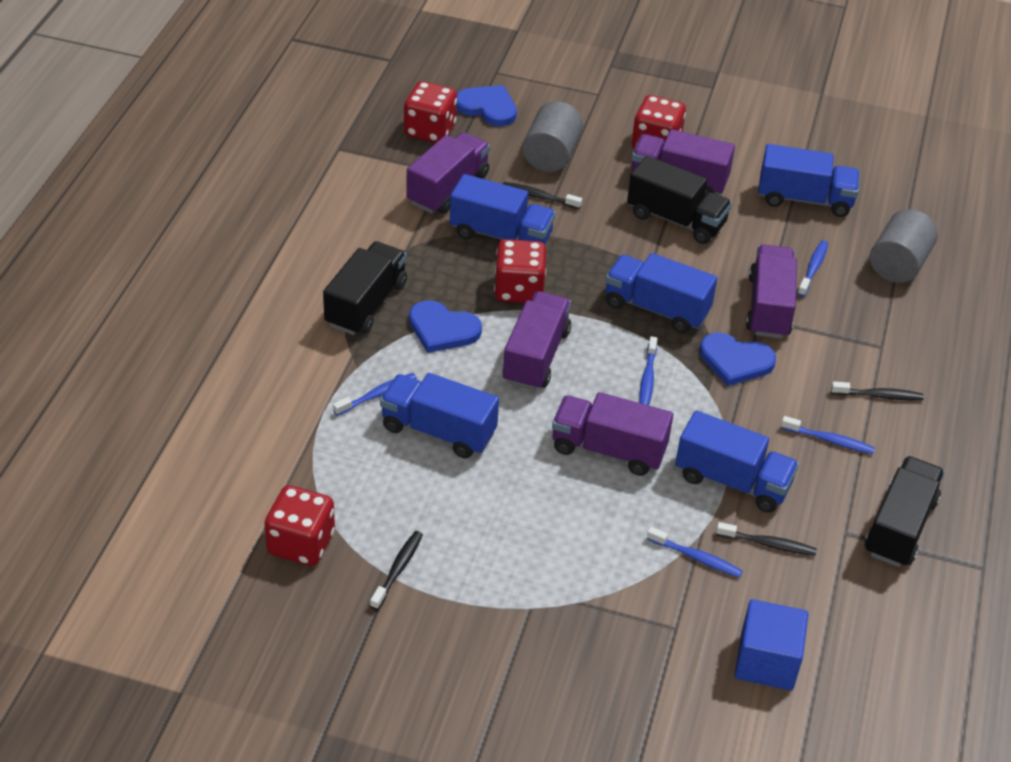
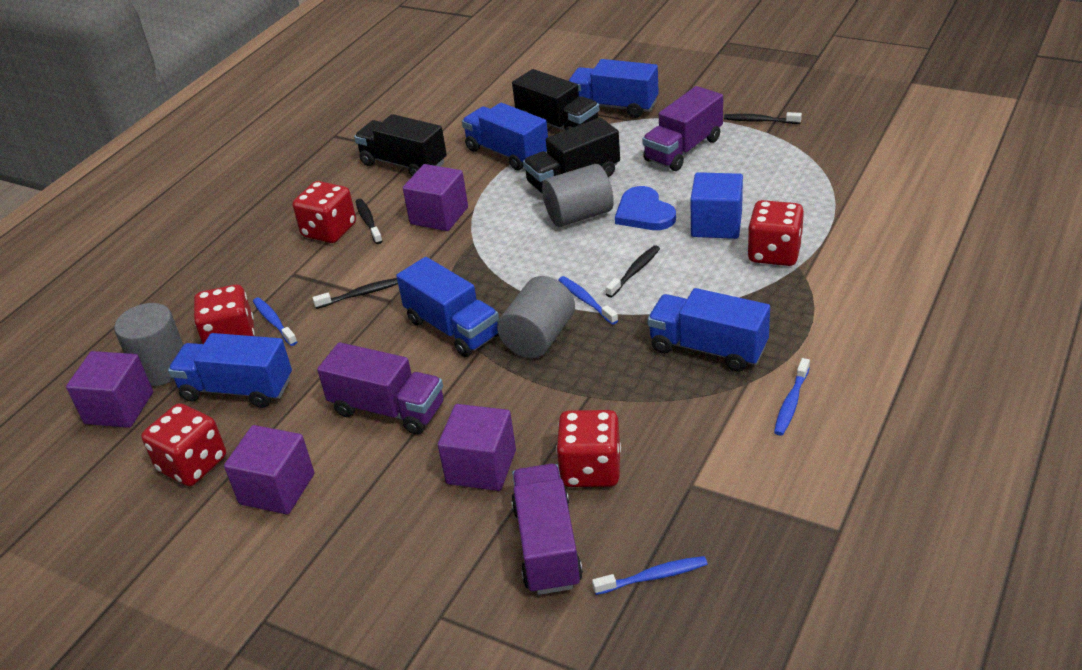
blue heart: 3 -> 1
blue toothbrush: 5 -> 4
grey cylinder: 2 -> 3
purple cube: 0 -> 4
purple truck: 5 -> 3
red dice: 4 -> 5

